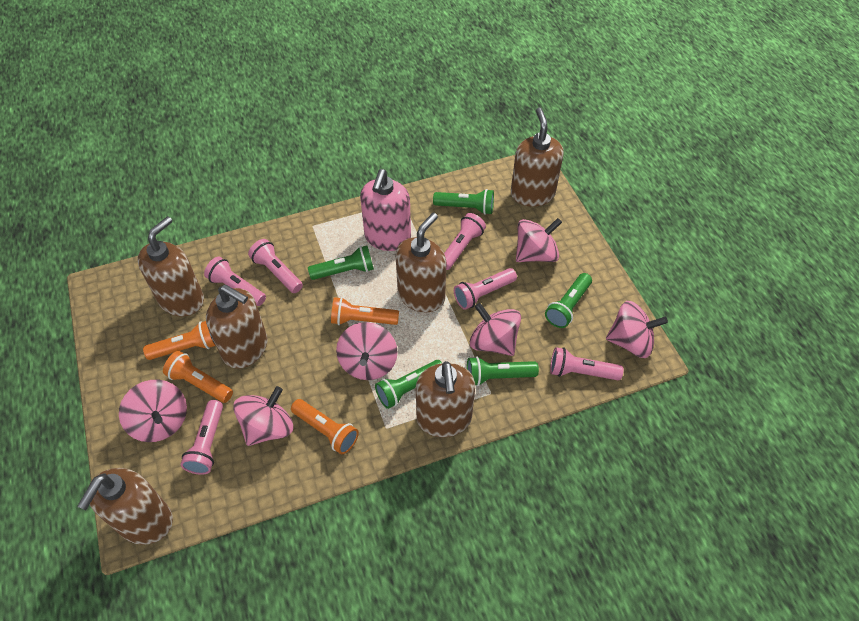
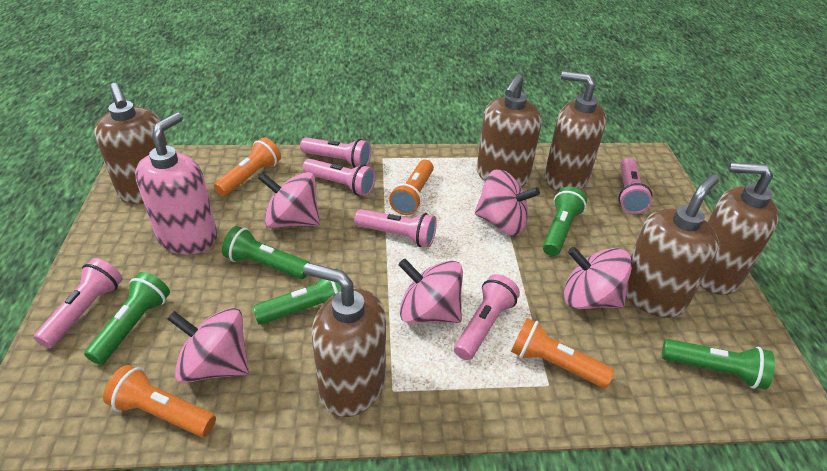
pink spinning top: 6 -> 5

